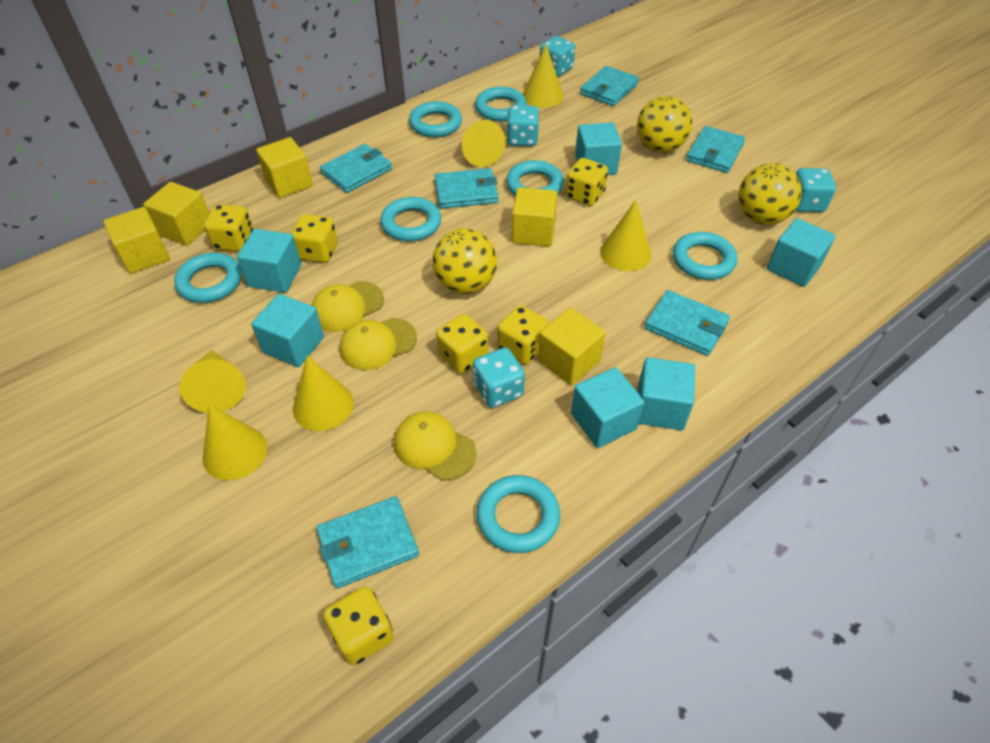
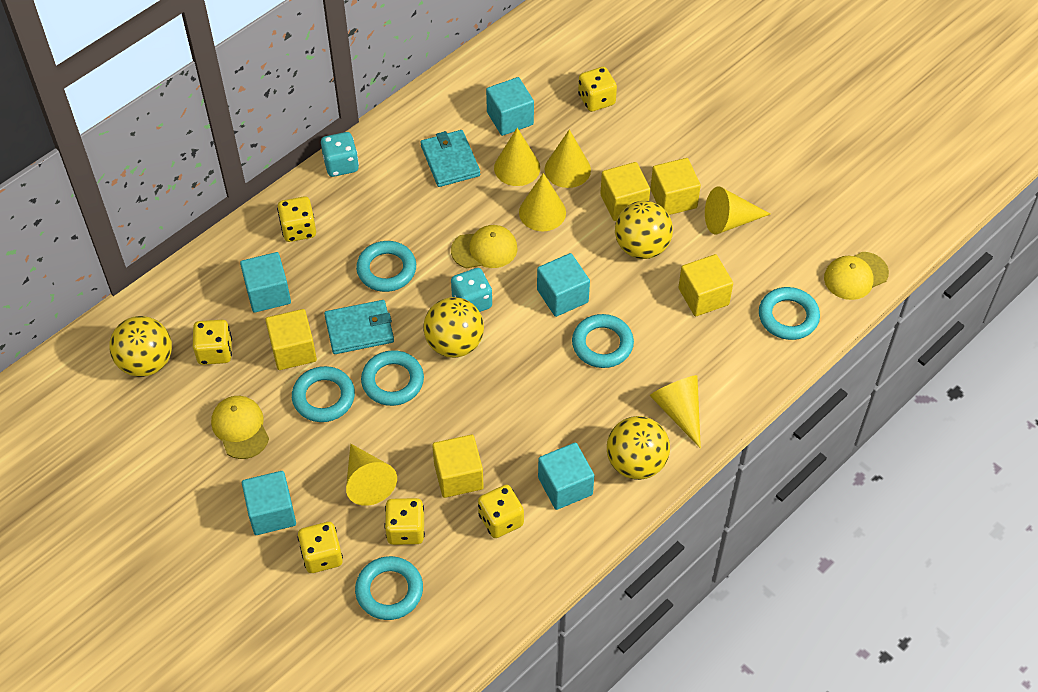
turquoise cube: 6 -> 5
turquoise dice: 4 -> 2
turquoise ring: 7 -> 6
turquoise wallet: 6 -> 2
yellow ball: 3 -> 4

